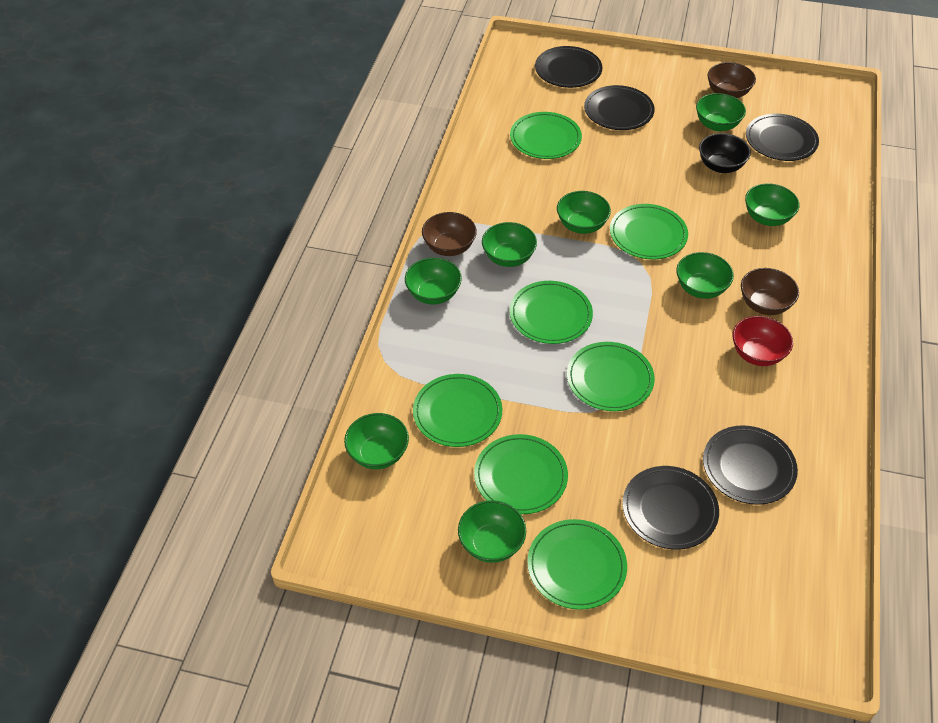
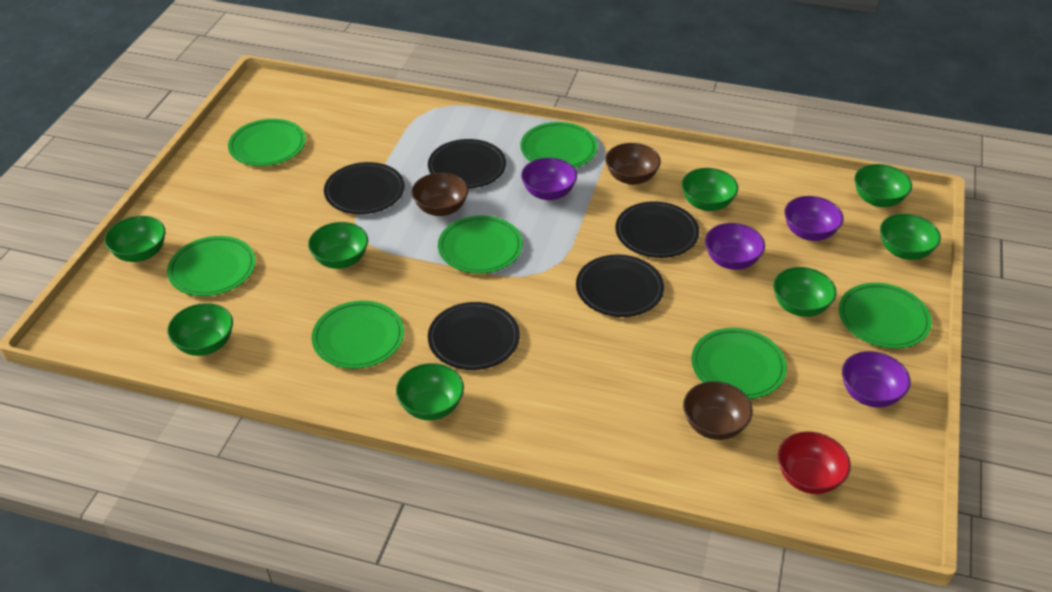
black bowl: 1 -> 0
purple bowl: 0 -> 4

